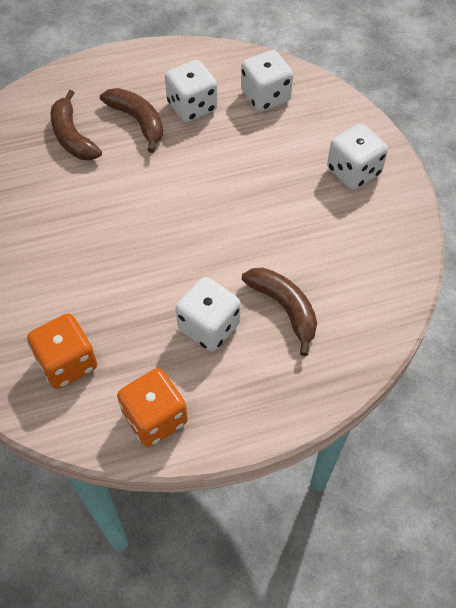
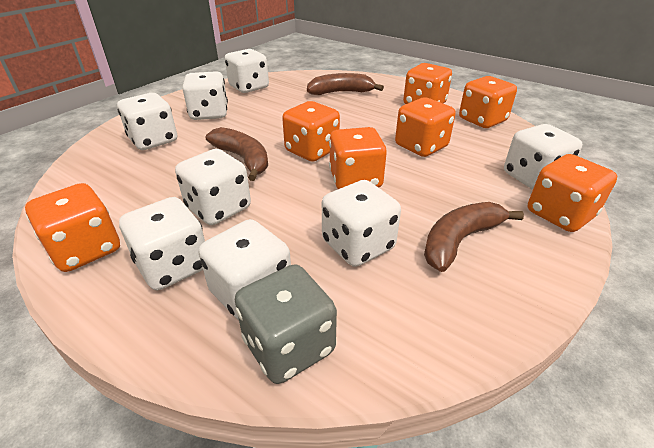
grey dice: 0 -> 1
orange dice: 2 -> 7
white dice: 4 -> 8

